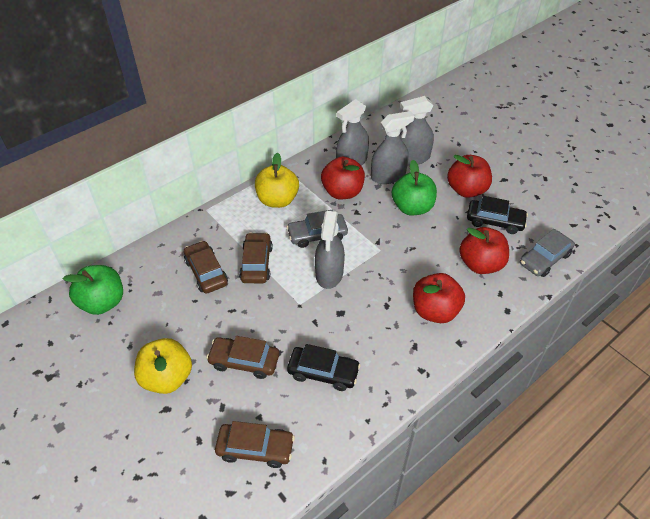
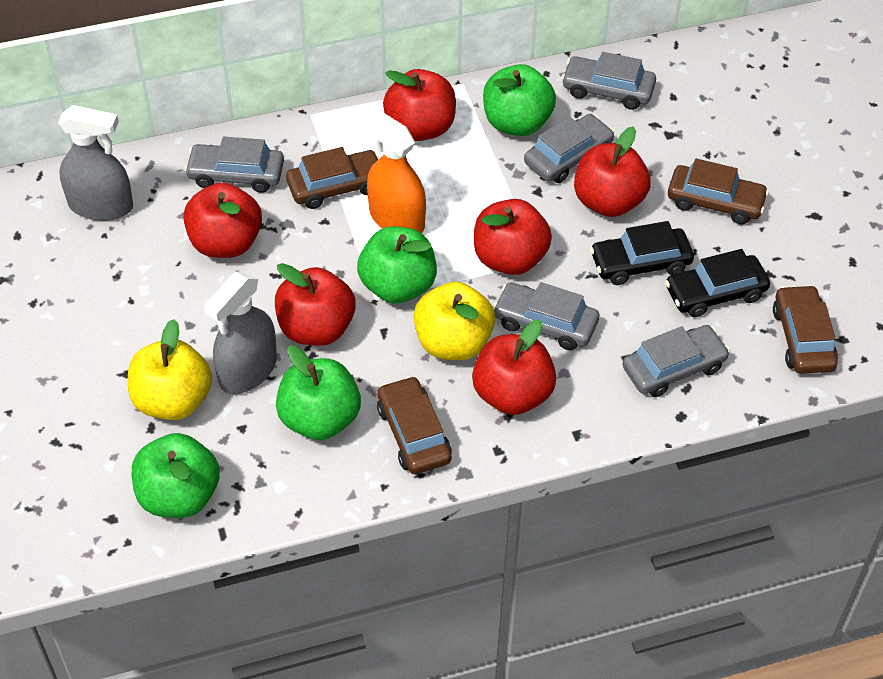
green apple: 2 -> 4
grey car: 2 -> 5
grey spray bottle: 4 -> 2
orange spray bottle: 0 -> 1
red apple: 4 -> 6

